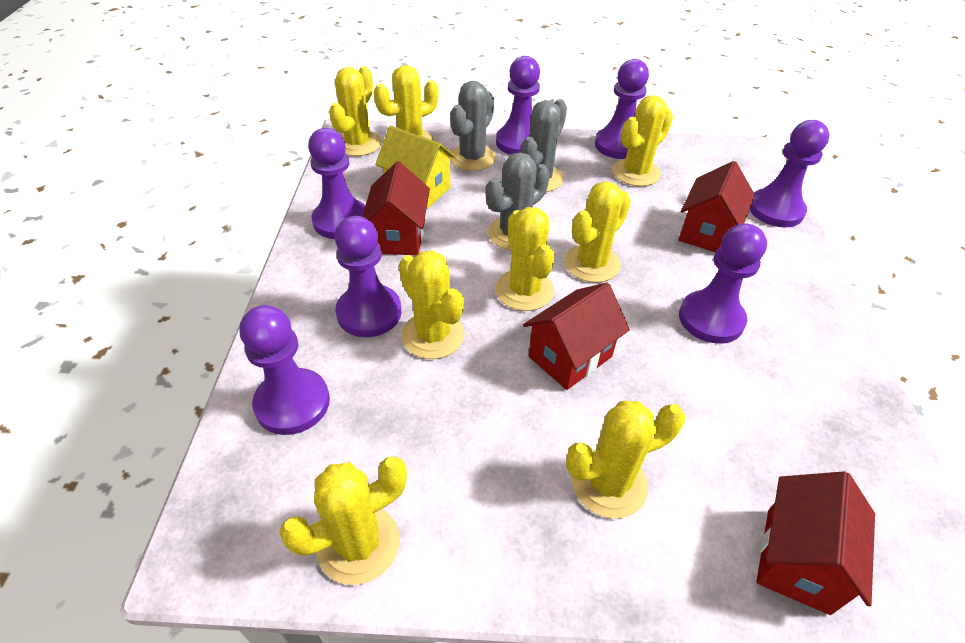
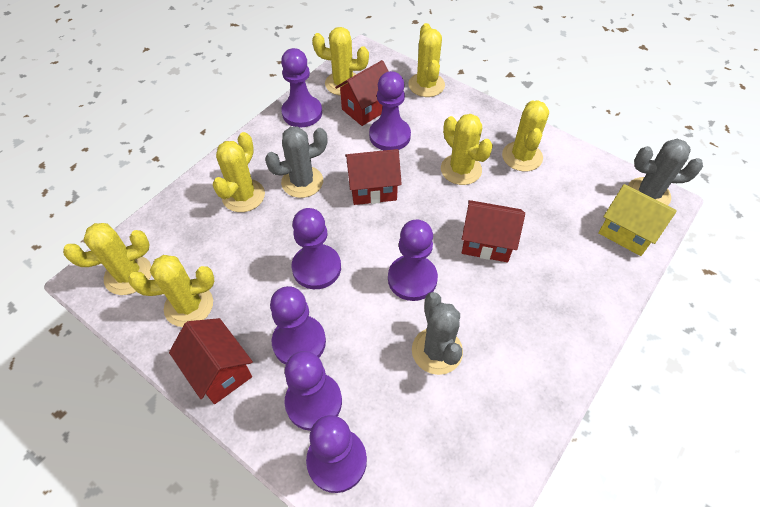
yellow cactus: 8 -> 7

